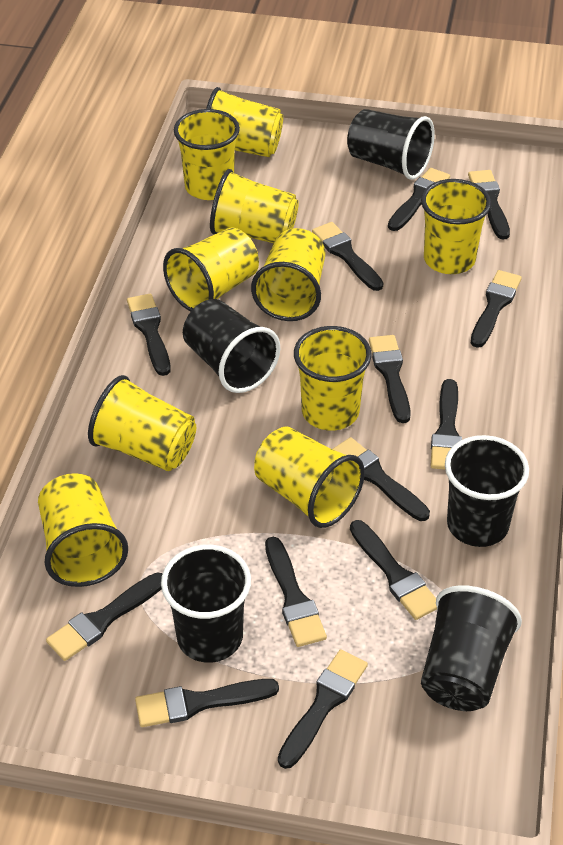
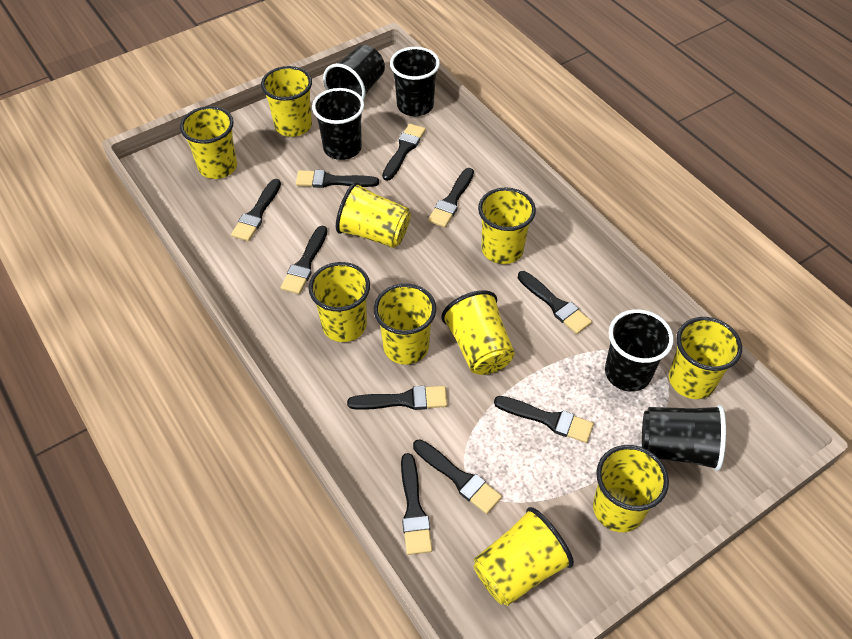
black brush: 13 -> 10

